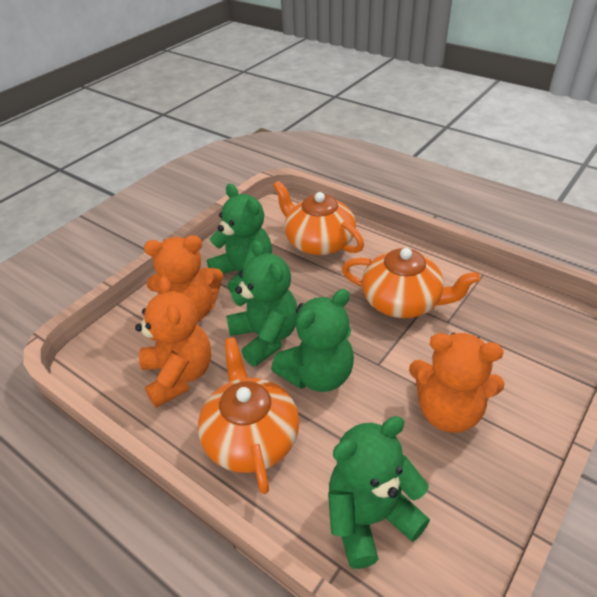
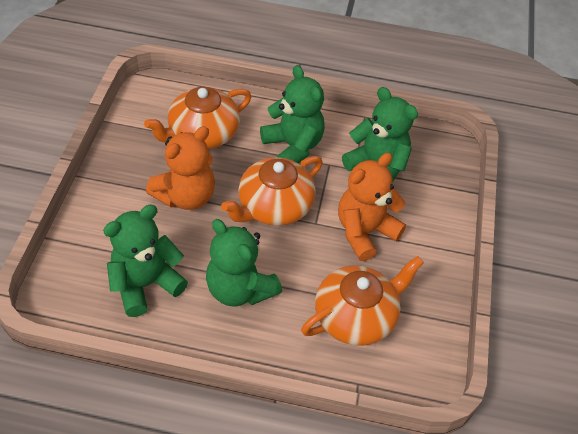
orange teddy bear: 3 -> 2

